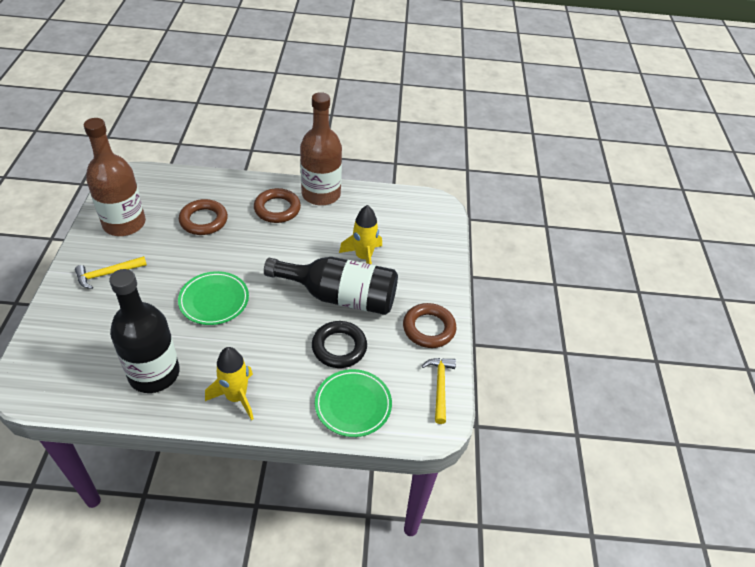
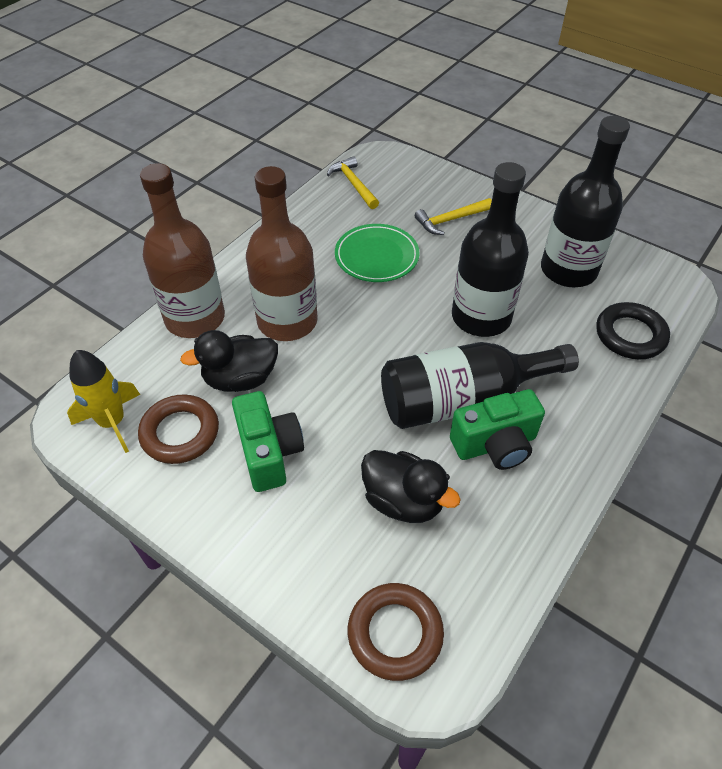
black bottle: 2 -> 3
black duck: 0 -> 2
brown ring: 3 -> 2
green camera: 0 -> 2
green plate: 2 -> 1
yellow rocket: 2 -> 1

